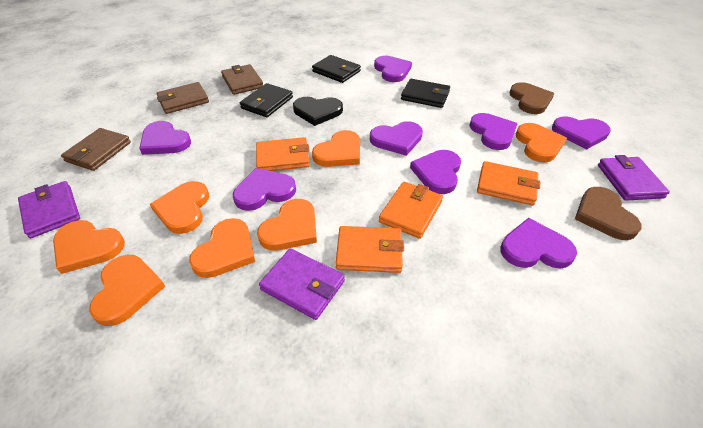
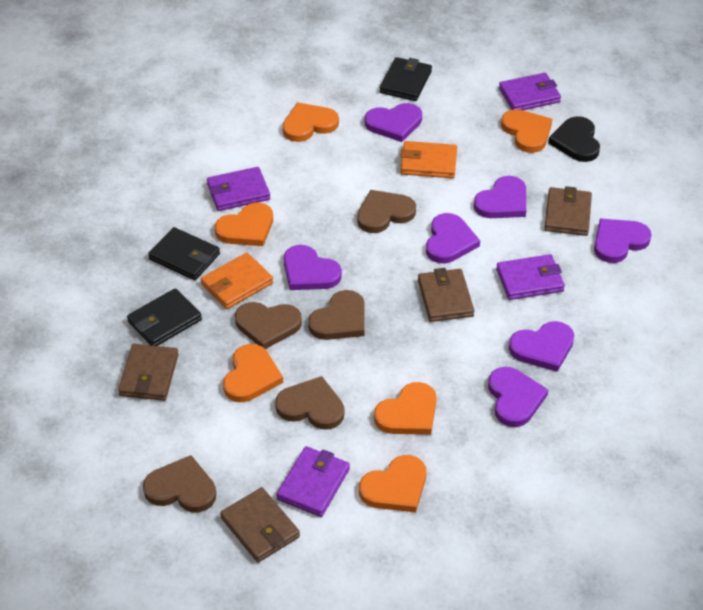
brown heart: 2 -> 5
brown wallet: 3 -> 4
orange heart: 7 -> 6
orange wallet: 4 -> 2
purple heart: 8 -> 7
purple wallet: 3 -> 4

